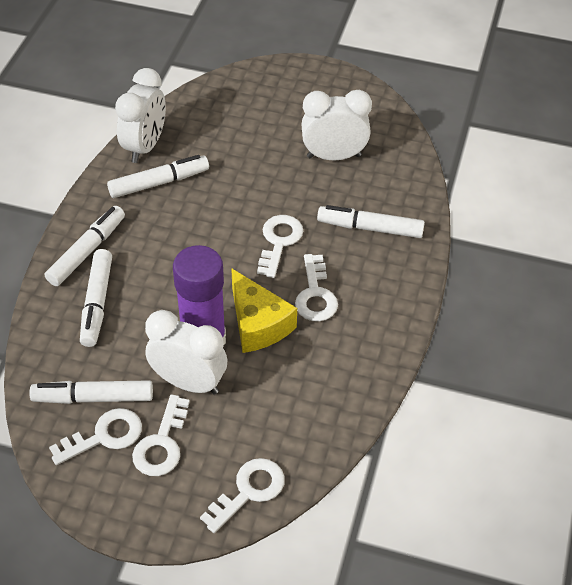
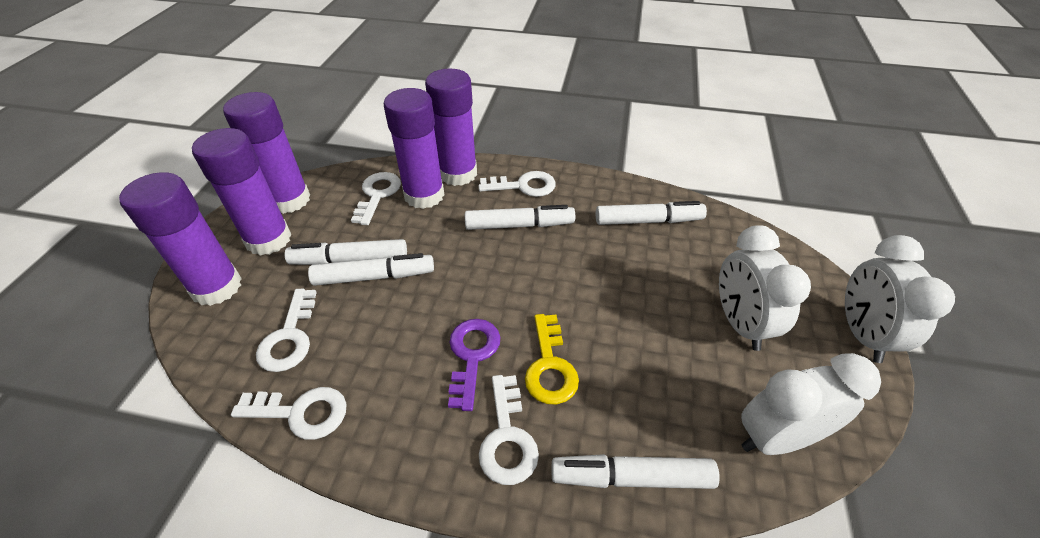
purple glue stick: 1 -> 5
purple key: 0 -> 1
yellow cheese: 1 -> 0
yellow key: 0 -> 1

